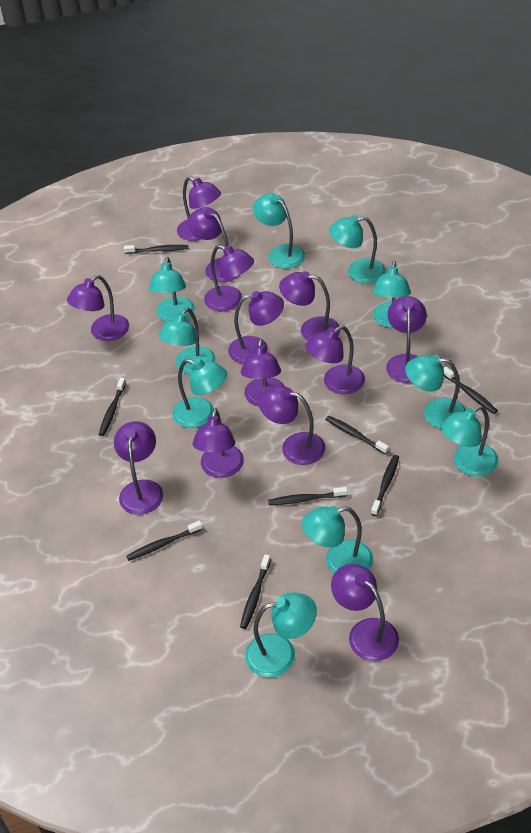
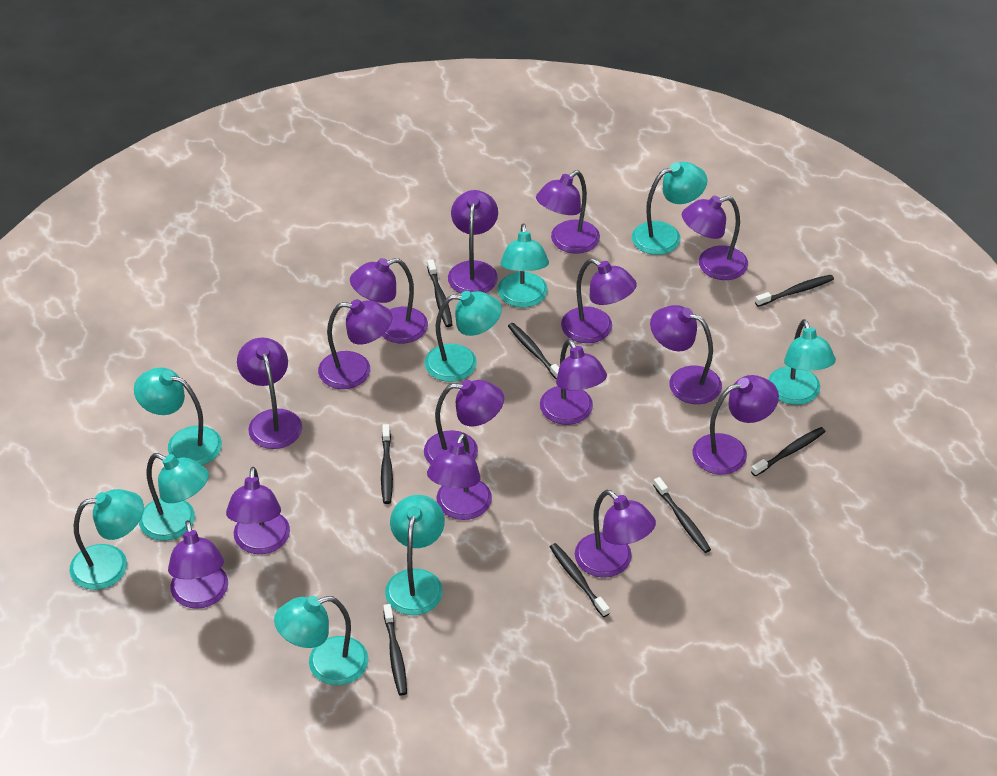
purple lamp: 13 -> 15
turquoise lamp: 10 -> 9

